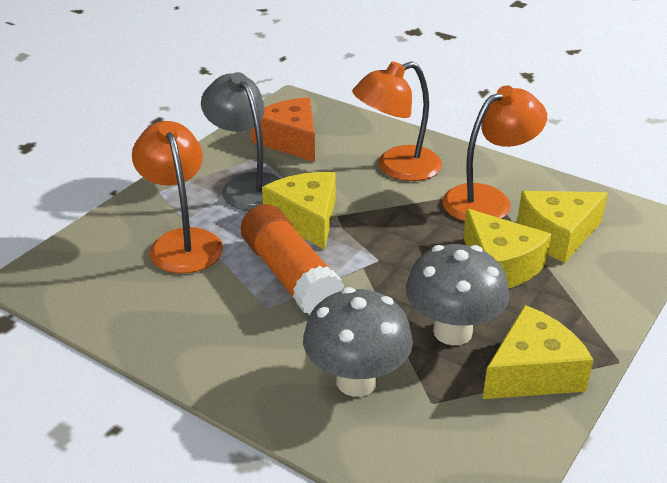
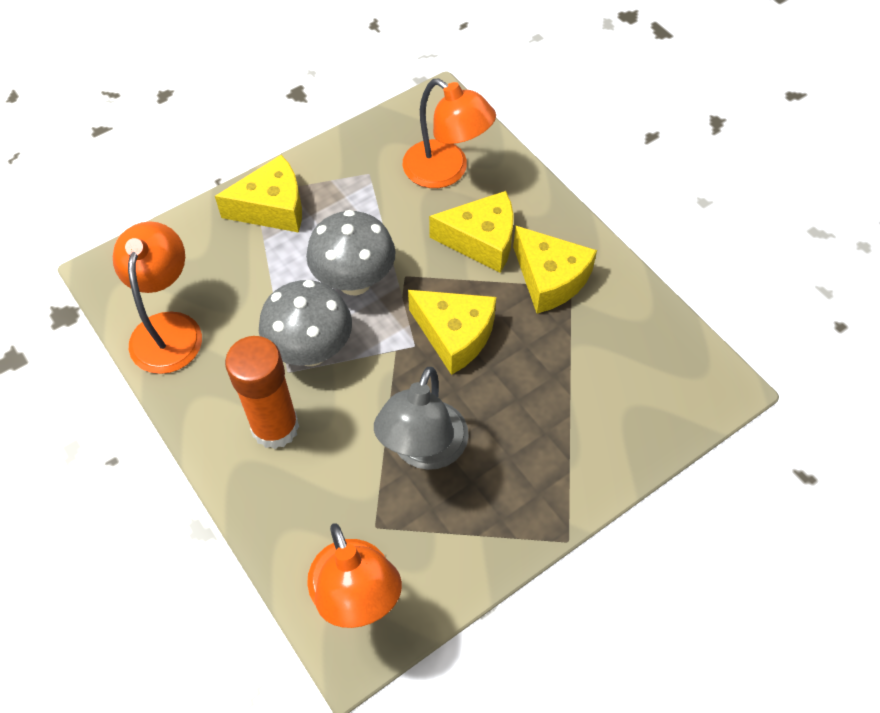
orange cheese: 1 -> 0

